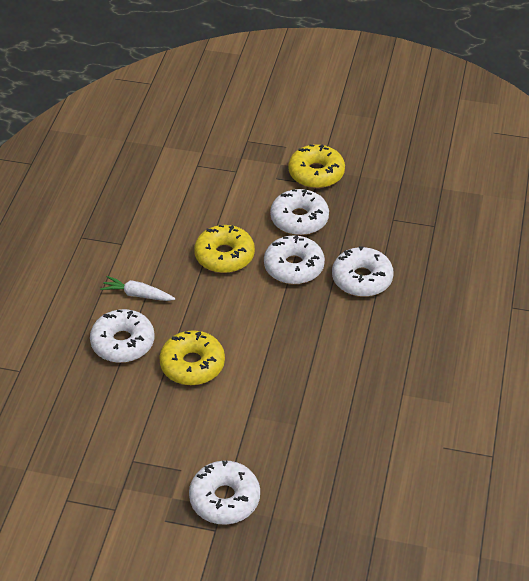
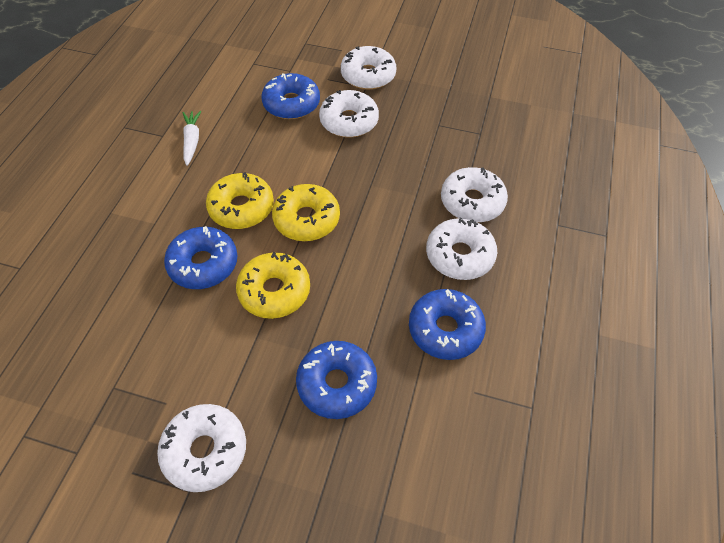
blue donut: 0 -> 4

